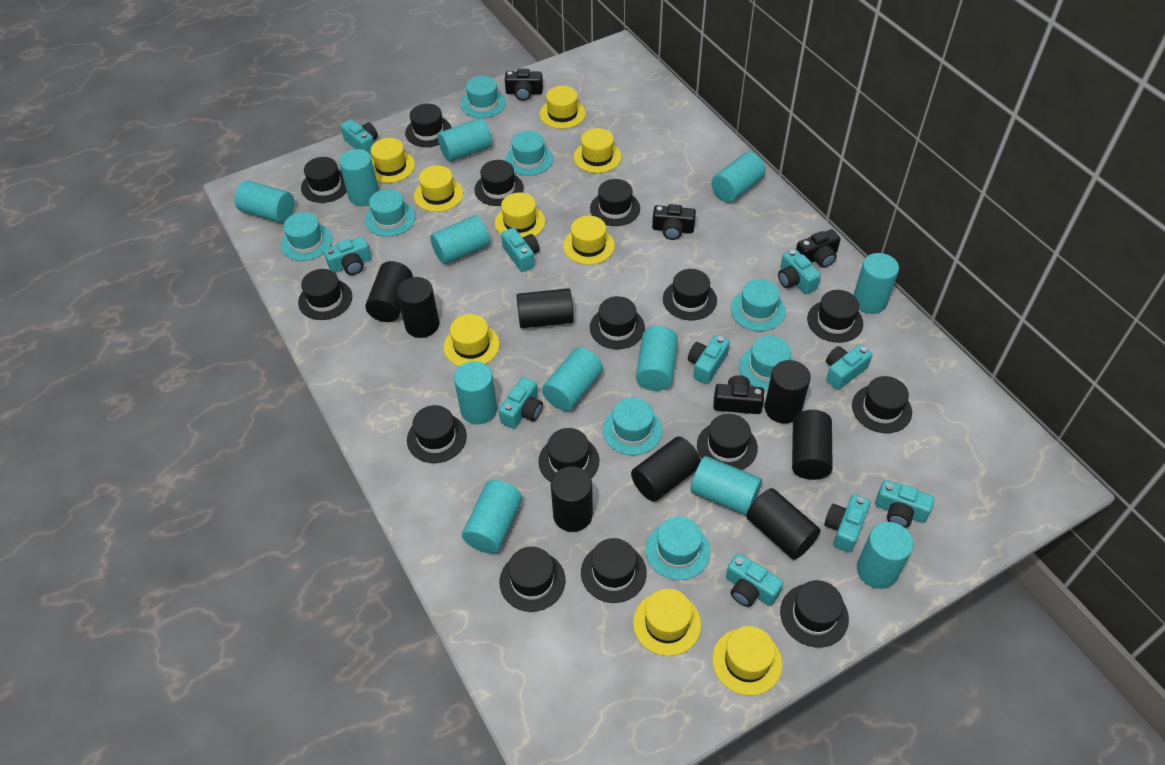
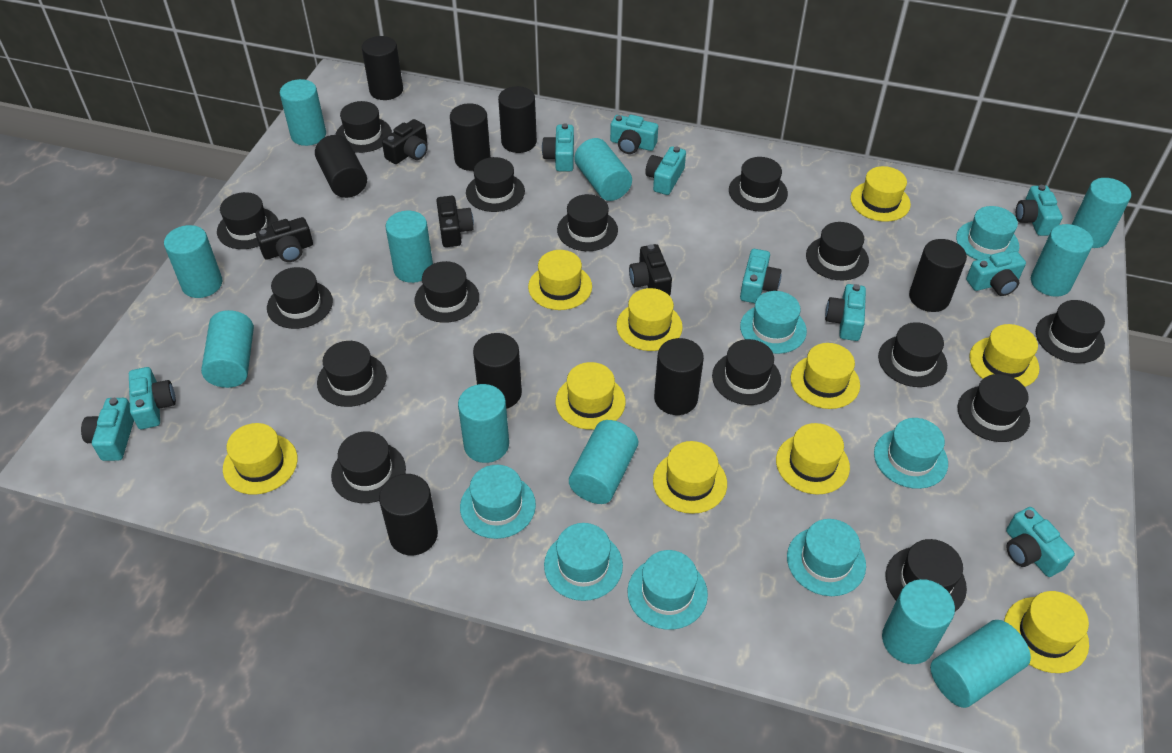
turquoise cylinder: 12 -> 11
turquoise hat: 8 -> 7
yellow hat: 9 -> 10

